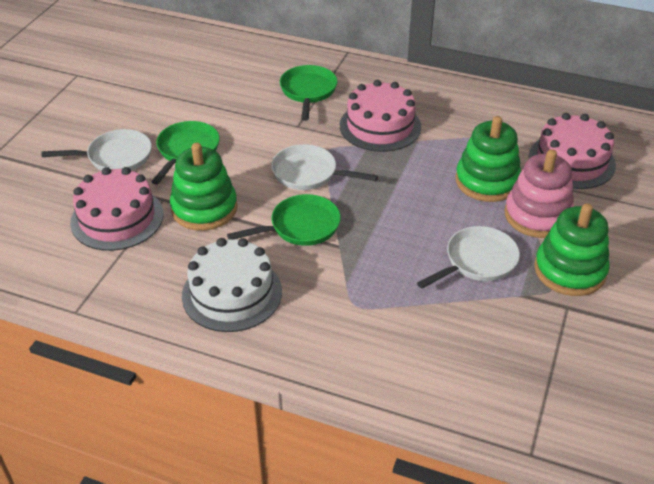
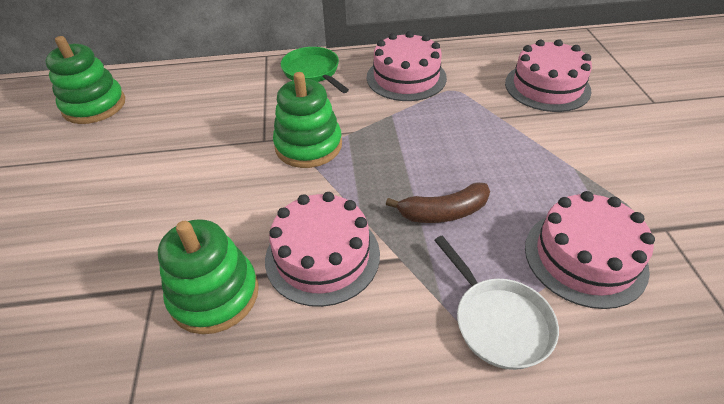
brown banana: 0 -> 1
green pan: 3 -> 1
pink cake: 3 -> 4
pink stacking toy: 1 -> 0
white cake: 1 -> 0
white pan: 3 -> 1

